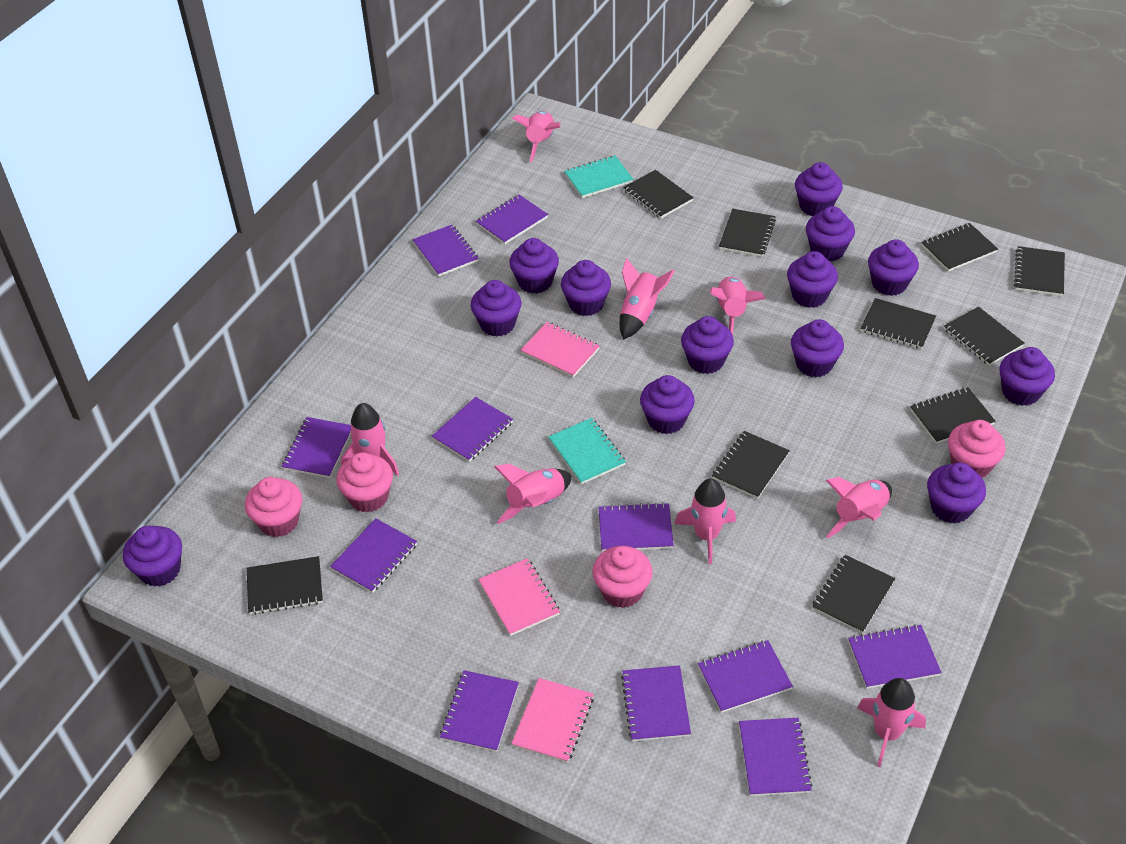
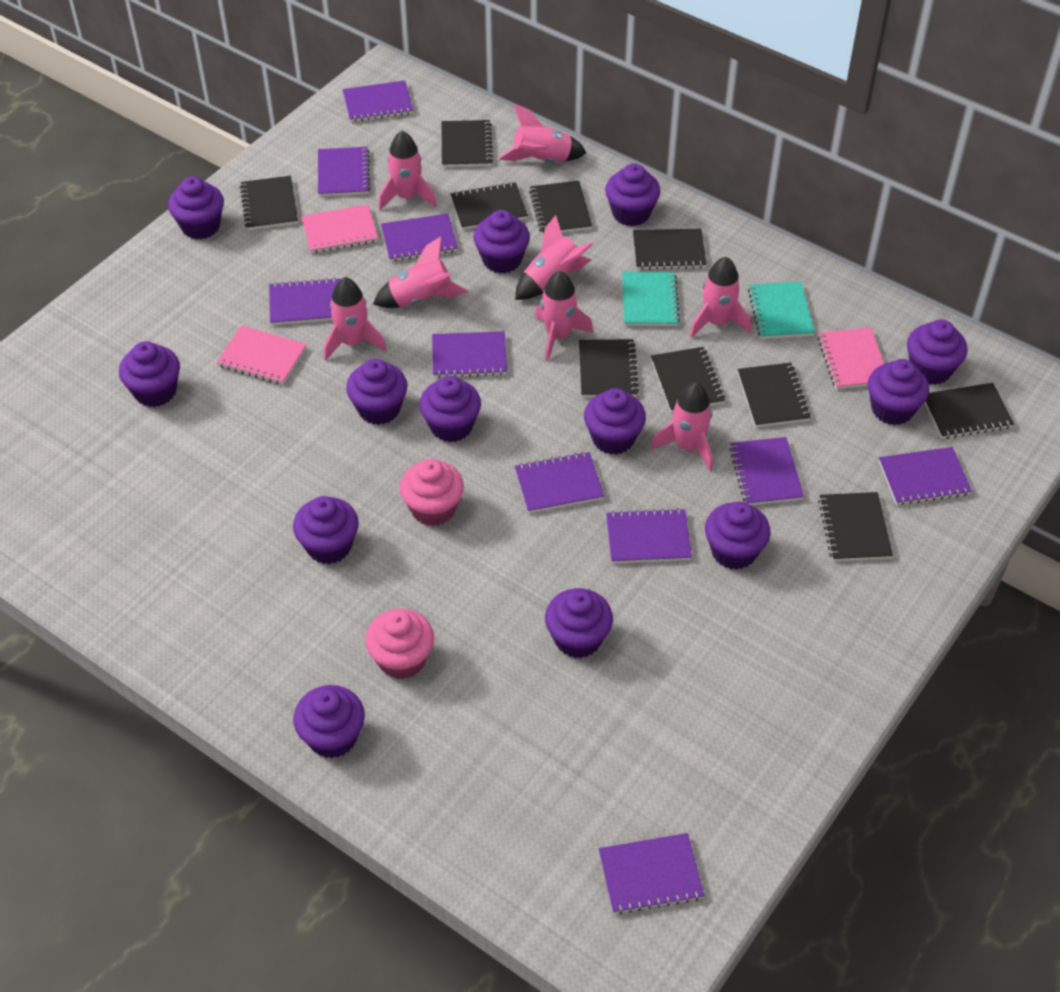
pink cupcake: 4 -> 2
purple notebook: 11 -> 10

